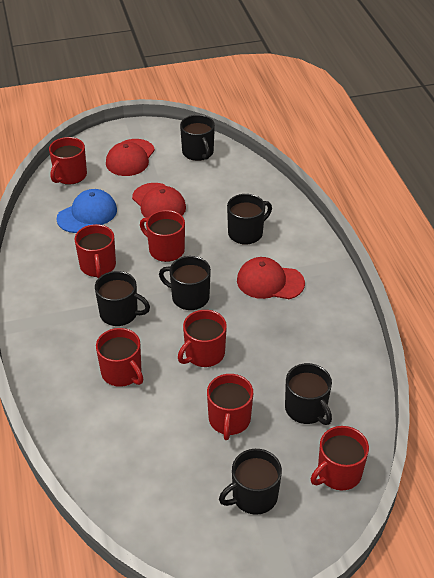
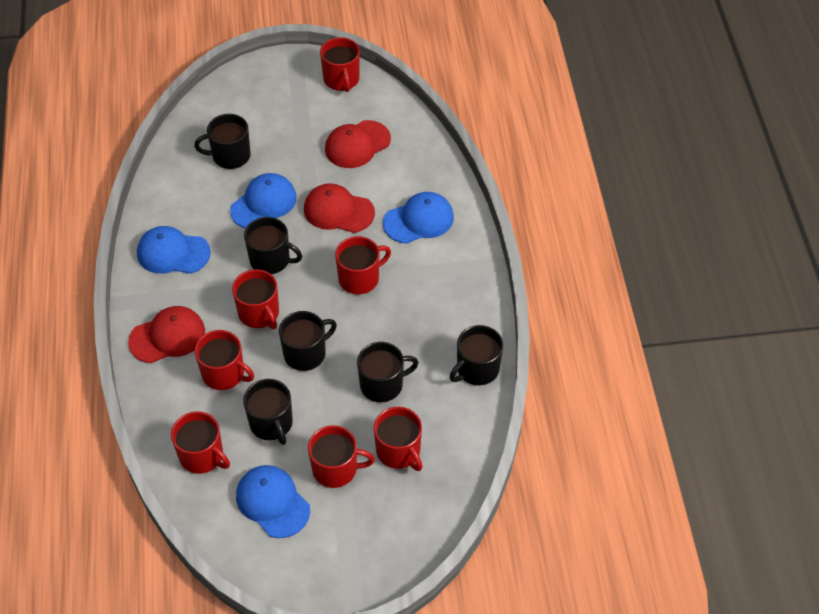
blue cap: 1 -> 4

